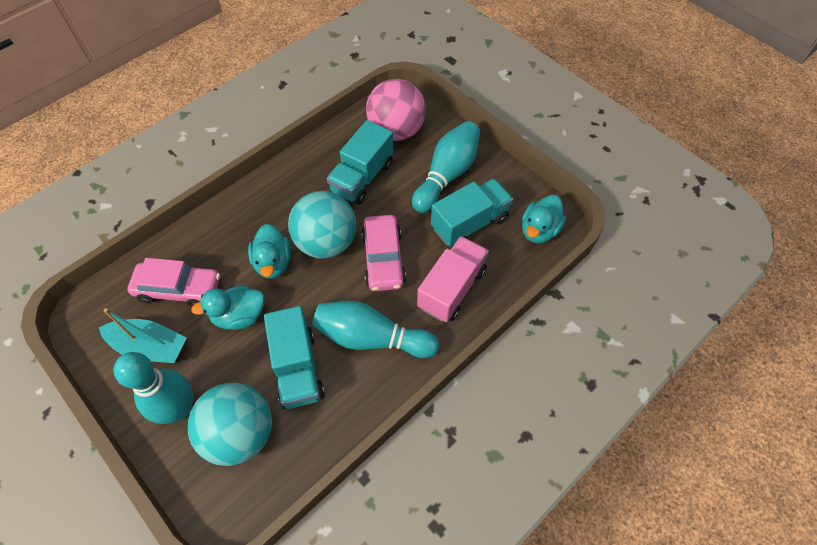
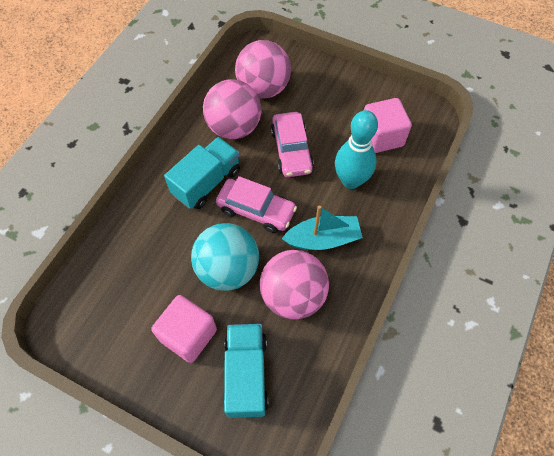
pink ball: 1 -> 3
pink cube: 0 -> 2
pink truck: 1 -> 0
turquoise ball: 2 -> 1
turquoise bowling pin: 3 -> 1
turquoise duck: 3 -> 0
turquoise truck: 3 -> 2

